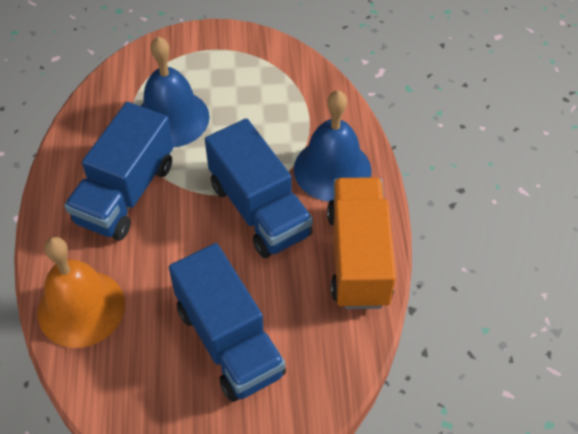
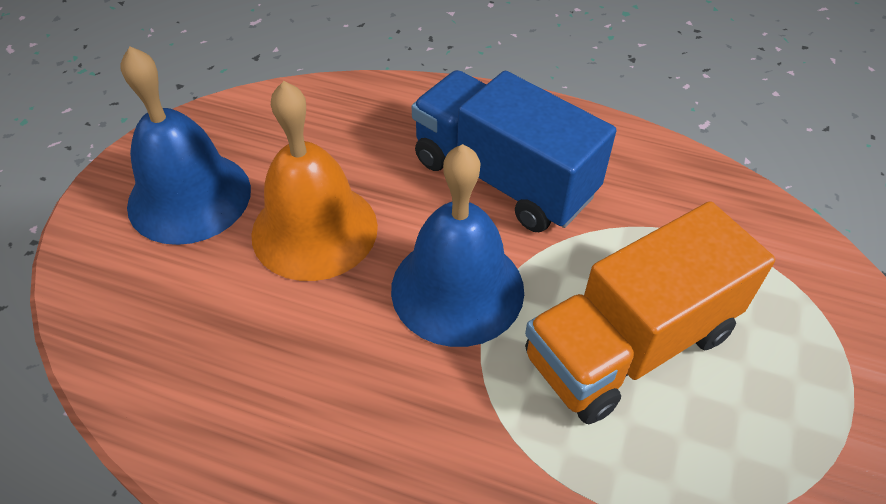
blue truck: 3 -> 1

